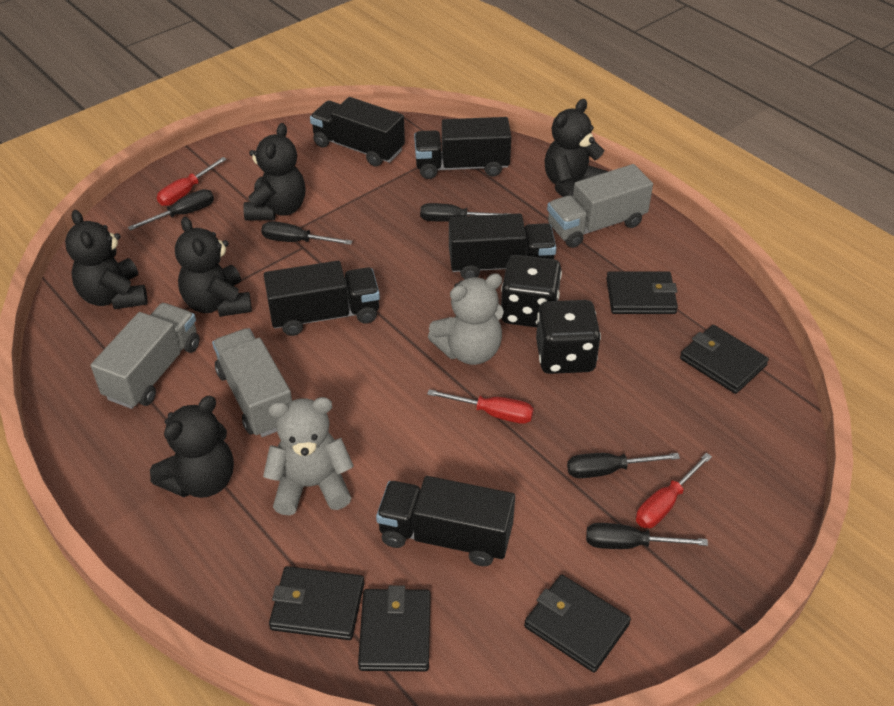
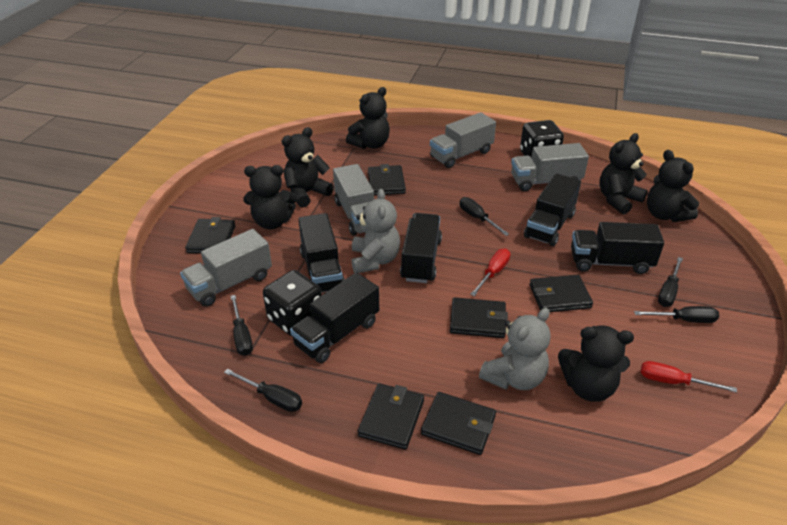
black teddy bear: 5 -> 6
black wallet: 5 -> 6
grey truck: 3 -> 4
red screwdriver: 3 -> 2

